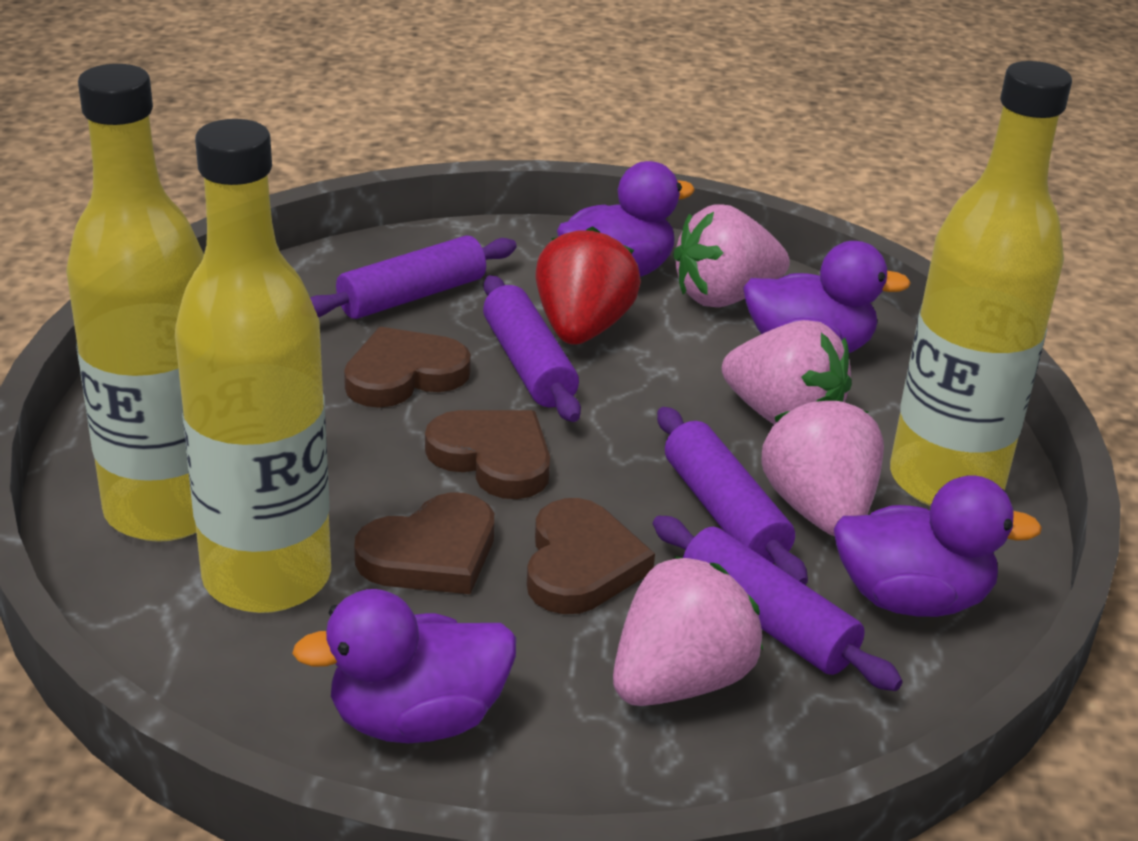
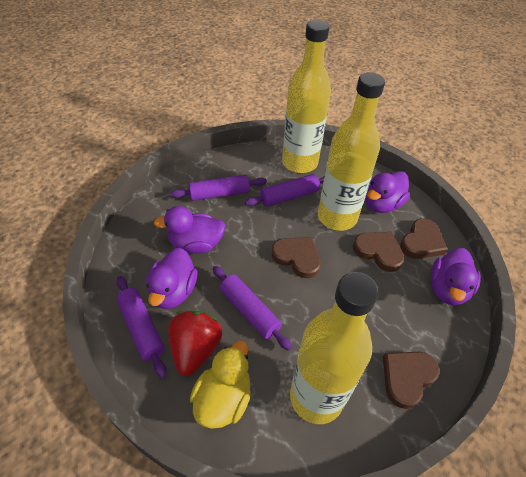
pink strawberry: 4 -> 0
yellow duck: 0 -> 1

